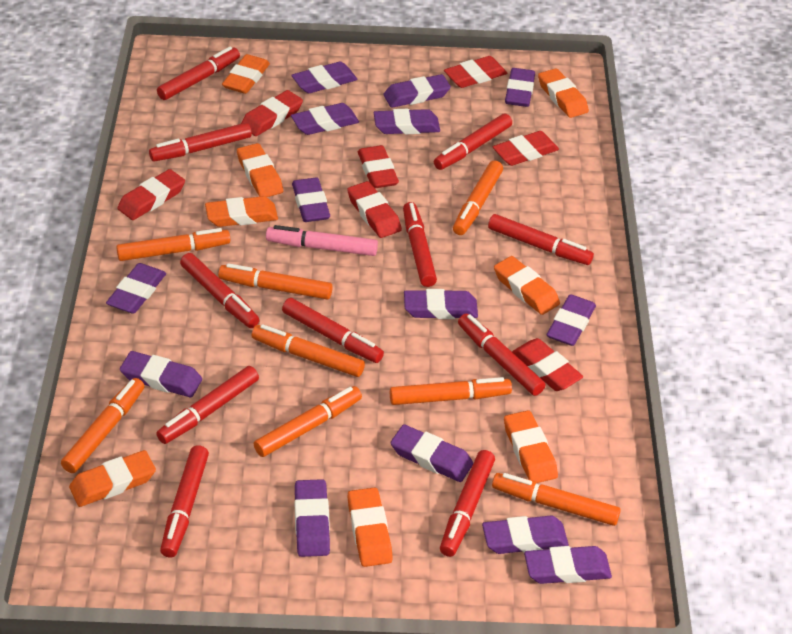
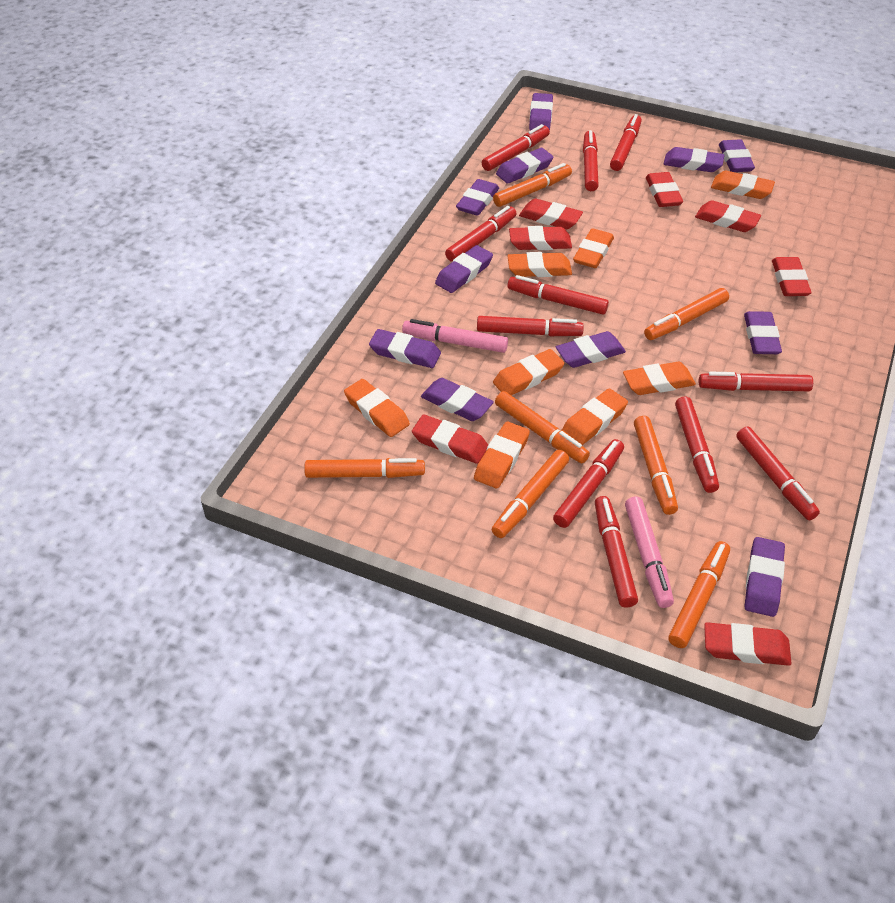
orange marker: 8 -> 7
pink marker: 1 -> 2
purple eraser: 14 -> 11

